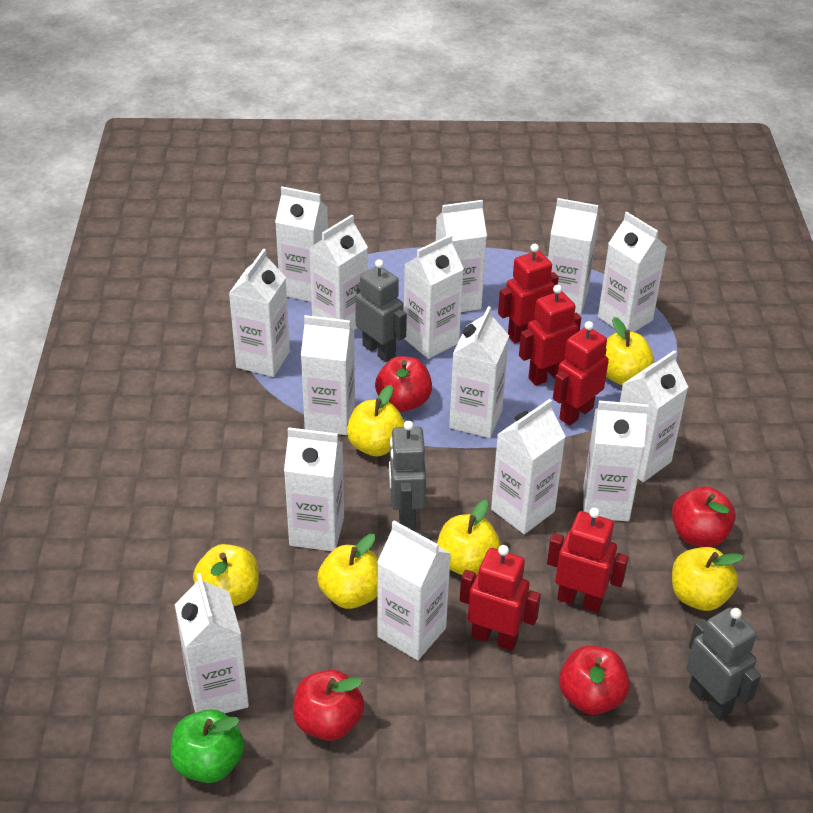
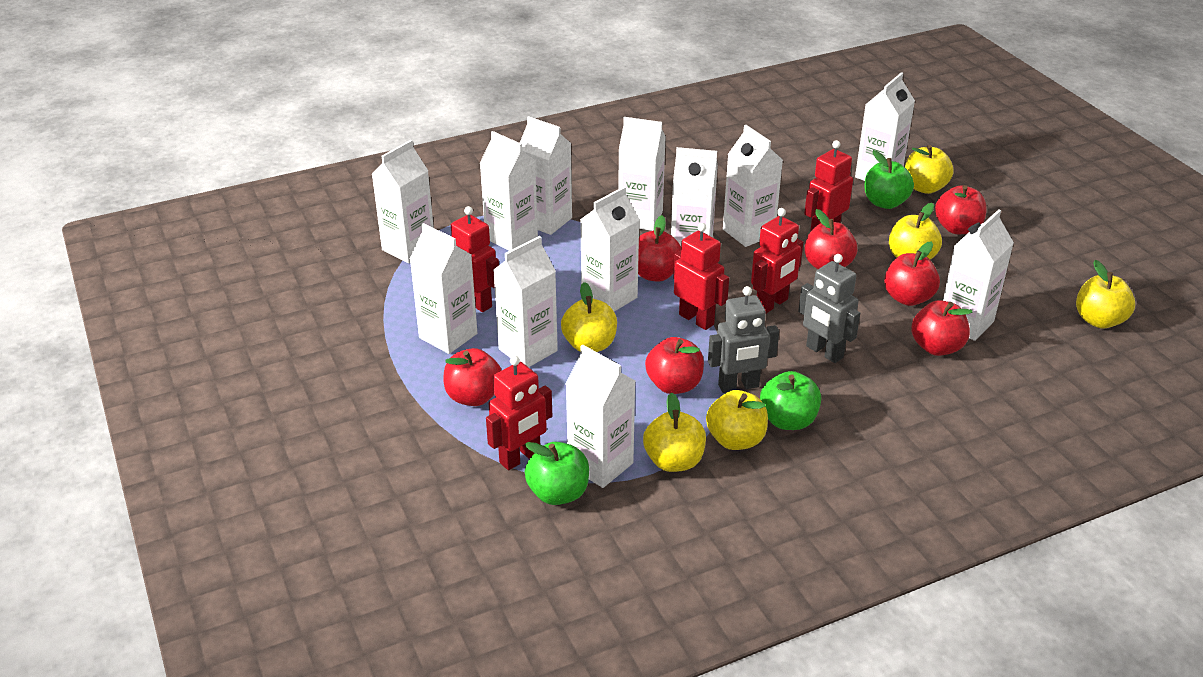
green apple: 1 -> 3
grey robot: 3 -> 2
red apple: 4 -> 7
white carton: 15 -> 12

